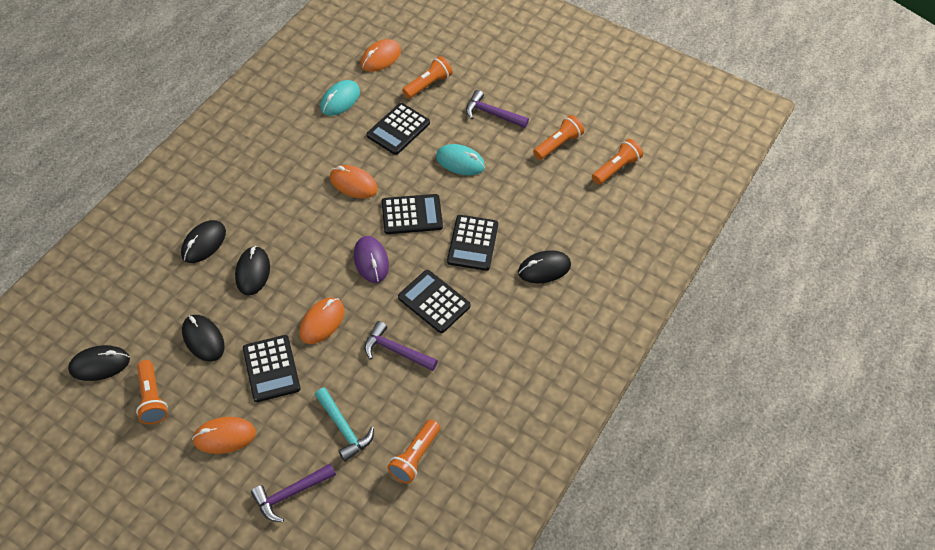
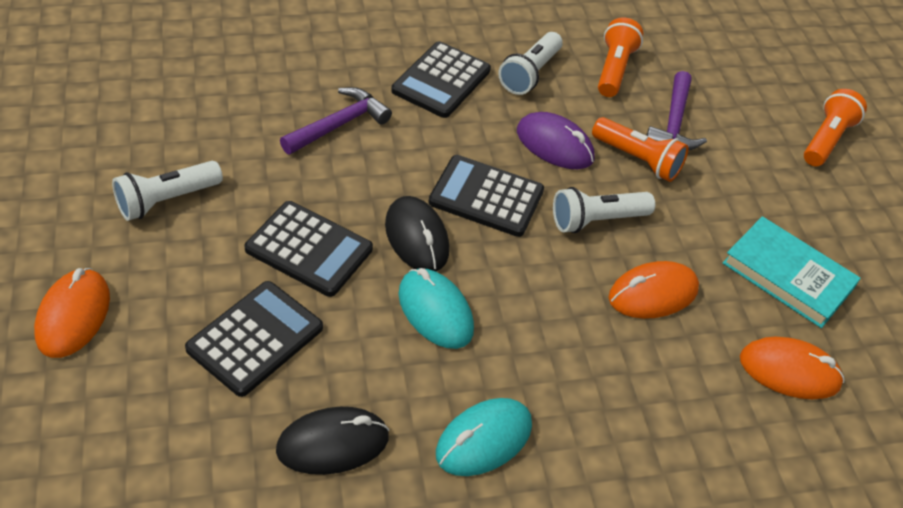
black calculator: 5 -> 4
black mouse: 5 -> 2
orange flashlight: 5 -> 3
orange mouse: 4 -> 3
purple hammer: 3 -> 2
turquoise book: 0 -> 1
turquoise hammer: 1 -> 0
white flashlight: 0 -> 3

